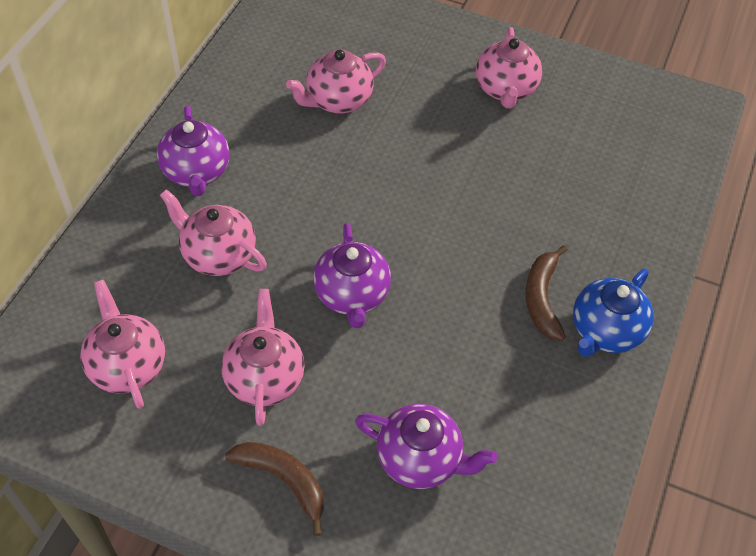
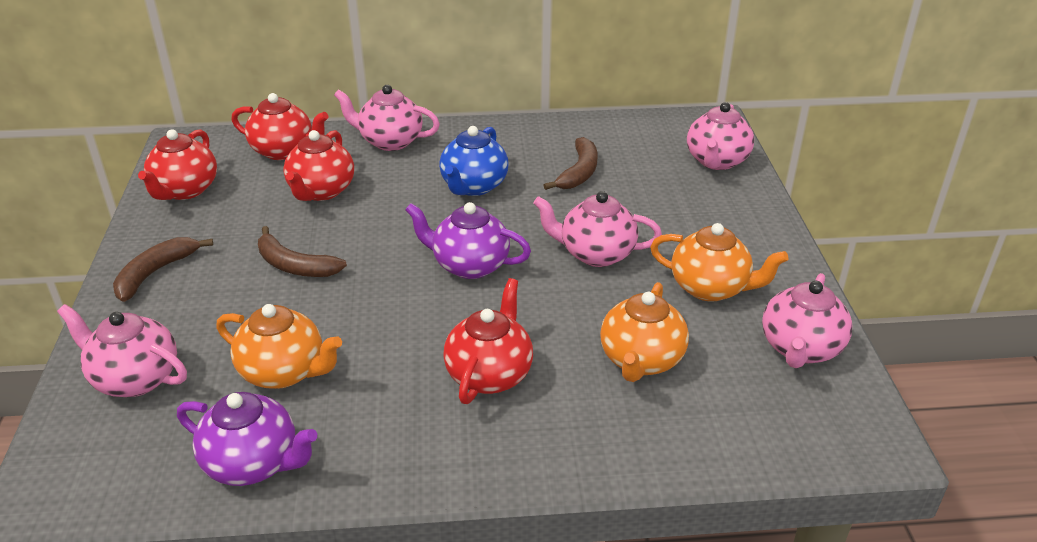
brown banana: 2 -> 3
orange teapot: 0 -> 3
purple teapot: 3 -> 2
red teapot: 0 -> 4

